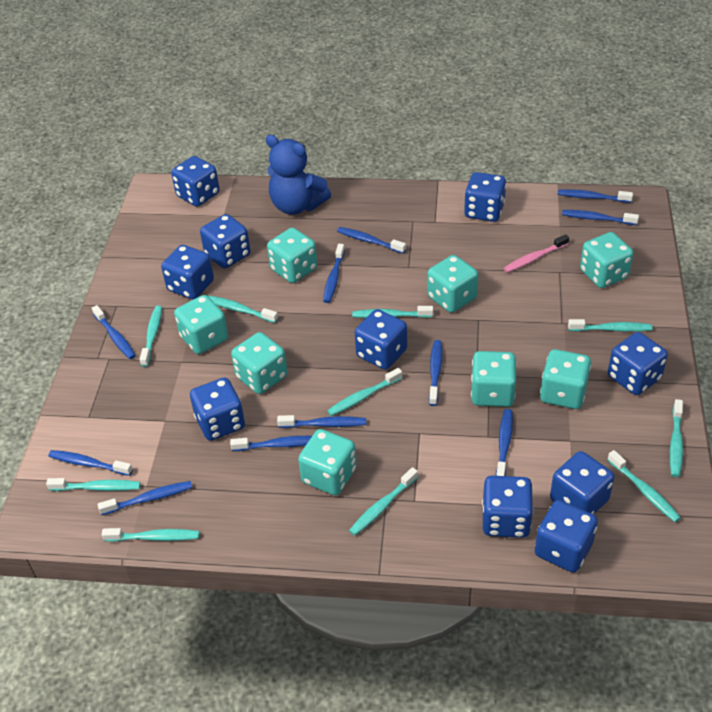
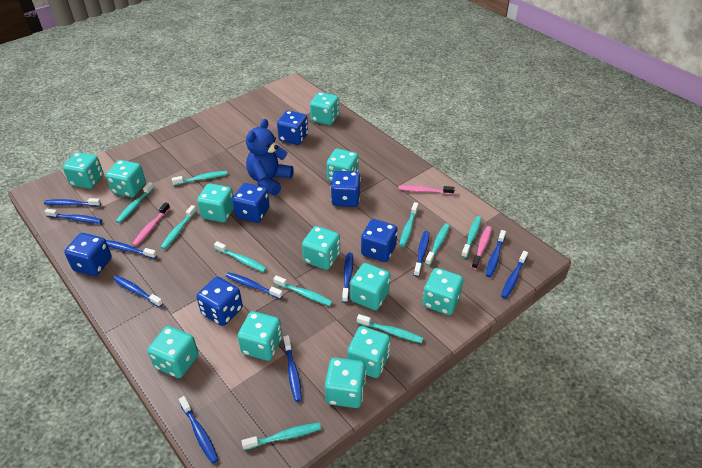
blue dice: 10 -> 6
pink toothbrush: 1 -> 3
turquoise dice: 8 -> 12

